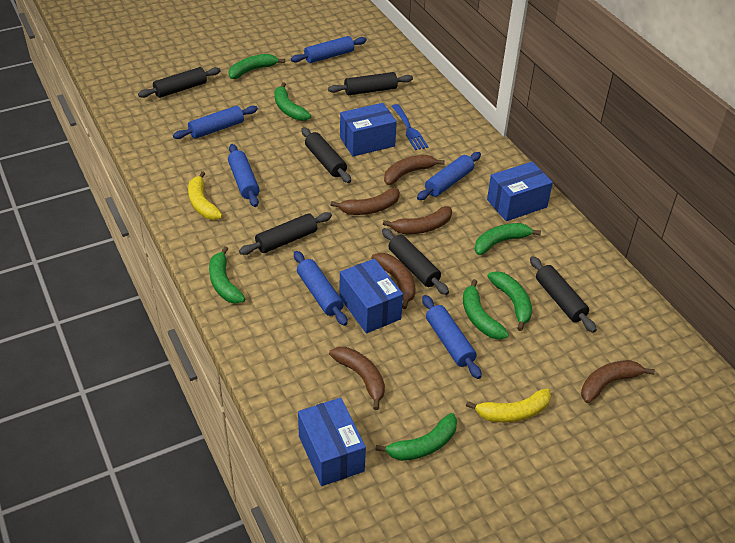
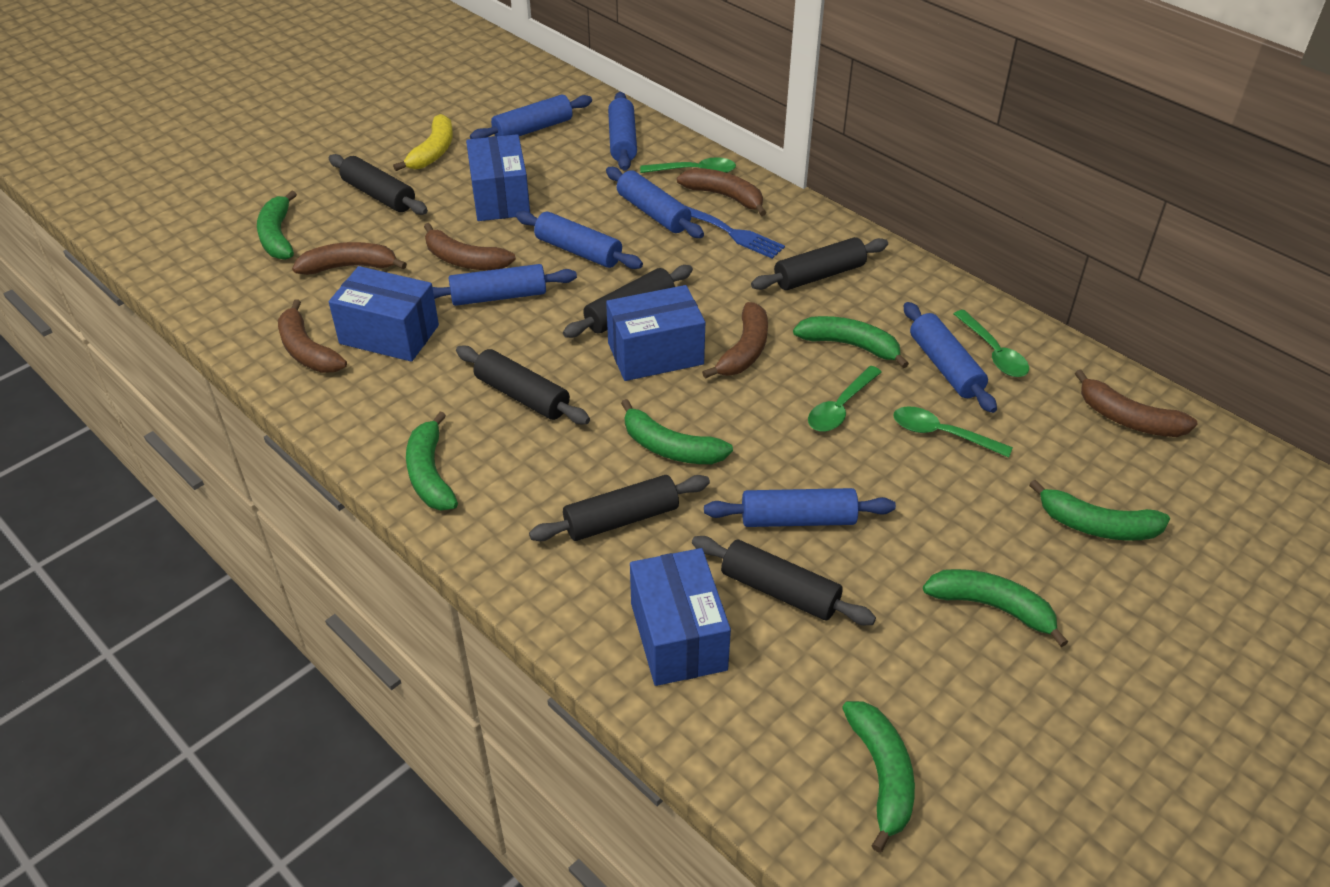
blue rolling pin: 6 -> 7
green spoon: 0 -> 4
yellow banana: 2 -> 1

